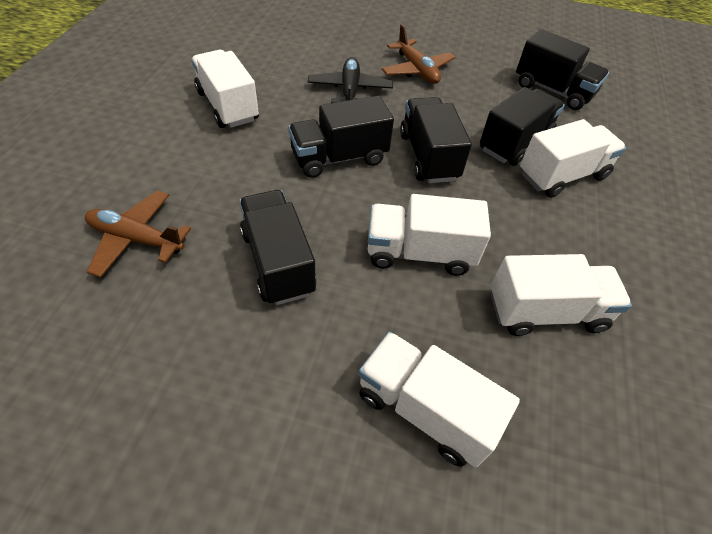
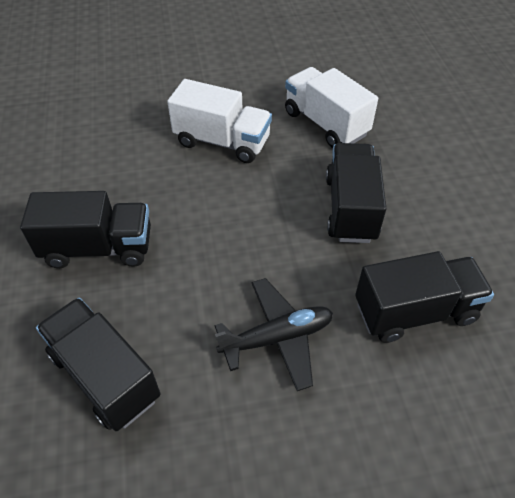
black truck: 5 -> 4
brown plane: 2 -> 0
white truck: 5 -> 2

